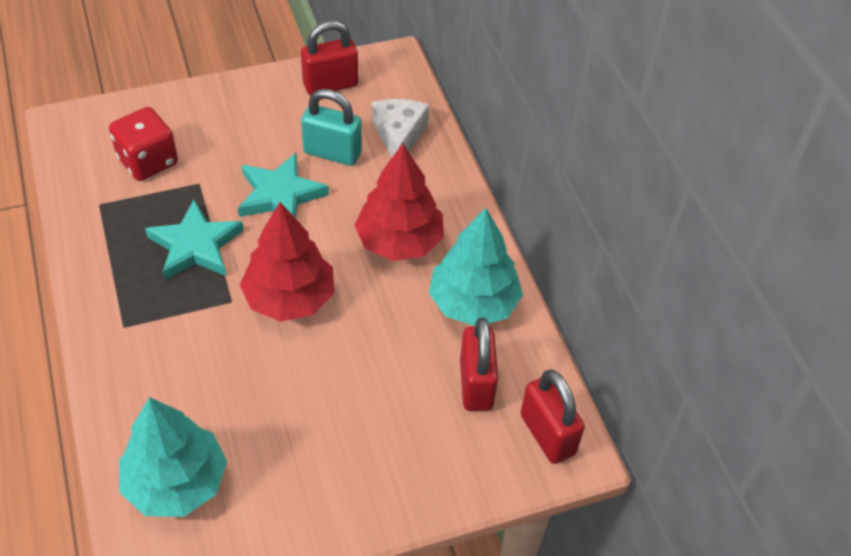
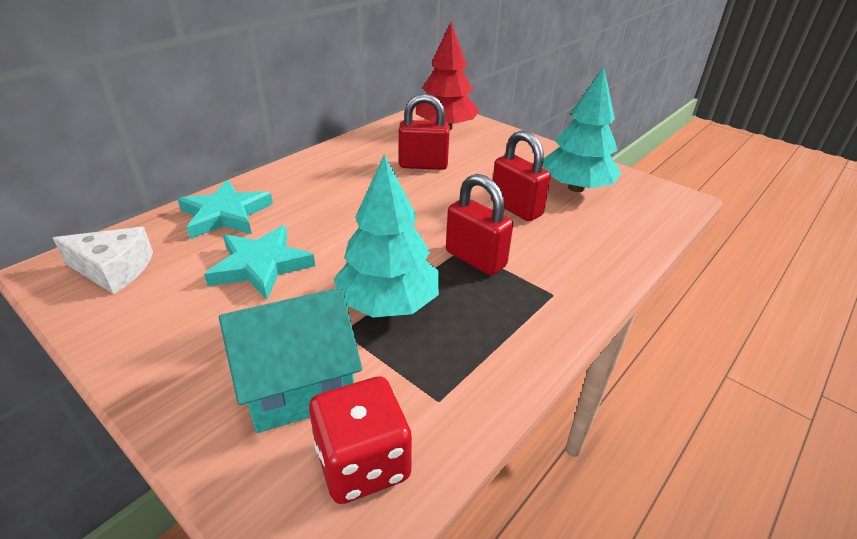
red tree: 2 -> 1
turquoise house: 0 -> 1
turquoise padlock: 1 -> 0

